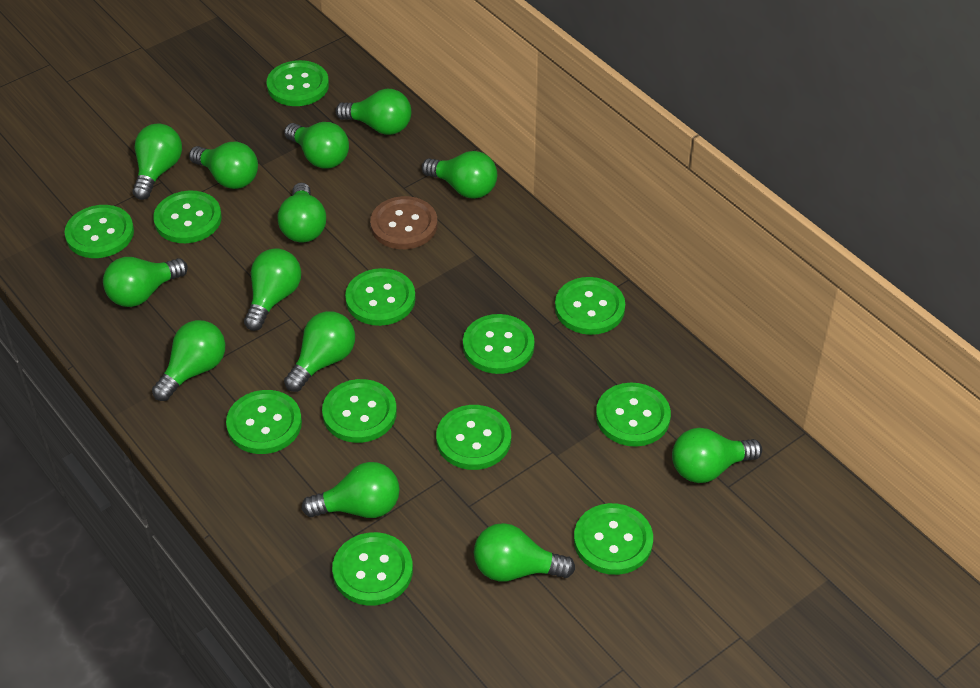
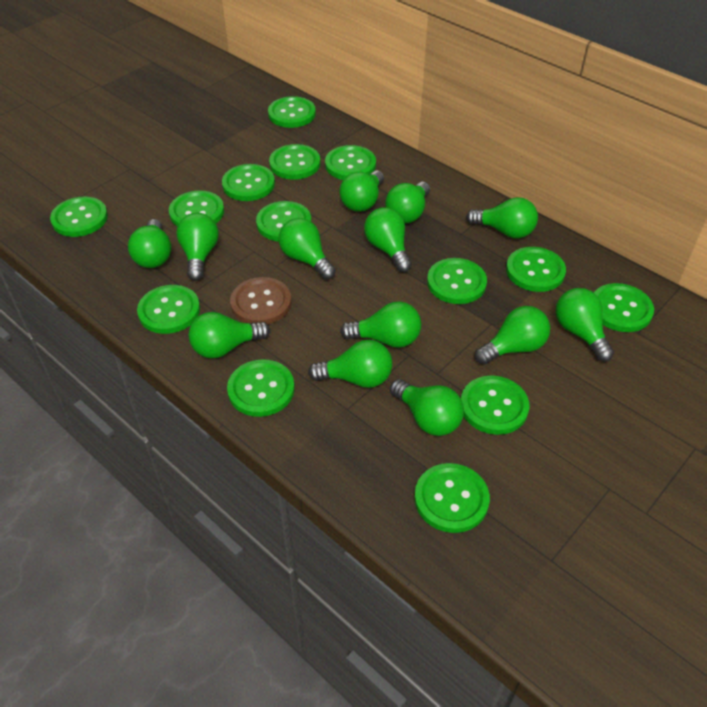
green button: 12 -> 14

